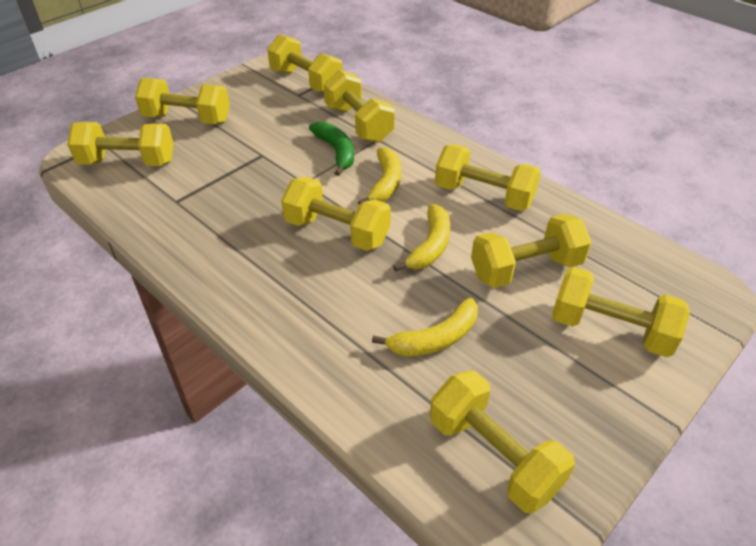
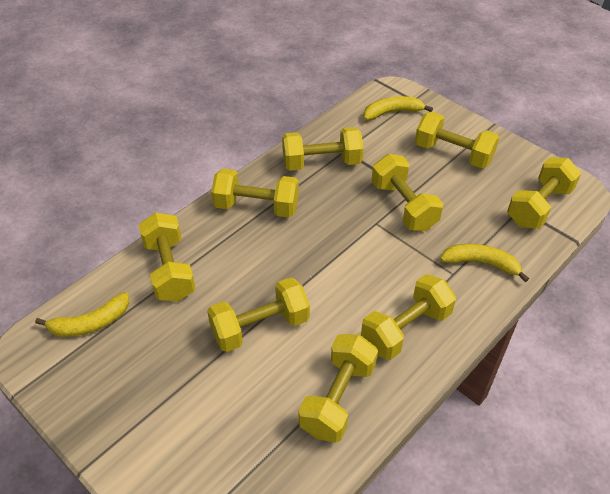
green banana: 1 -> 0

